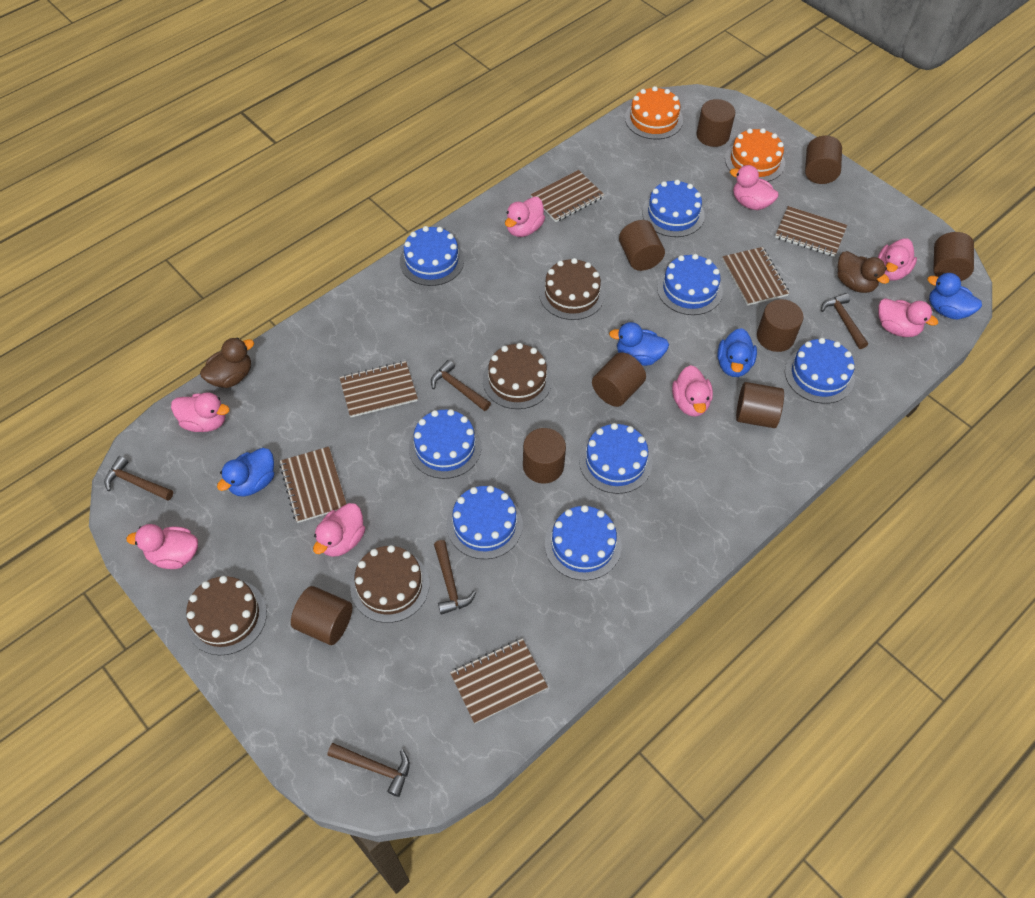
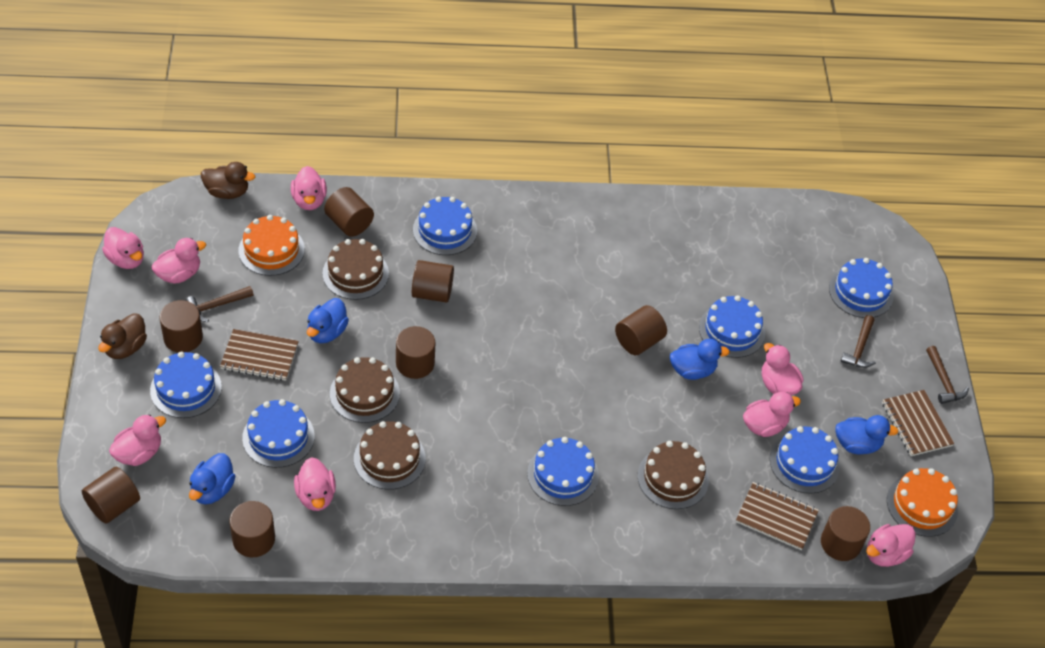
blue cake: 8 -> 7
brown cylinder: 9 -> 8
brown hammer: 5 -> 3
brown notebook: 6 -> 3

